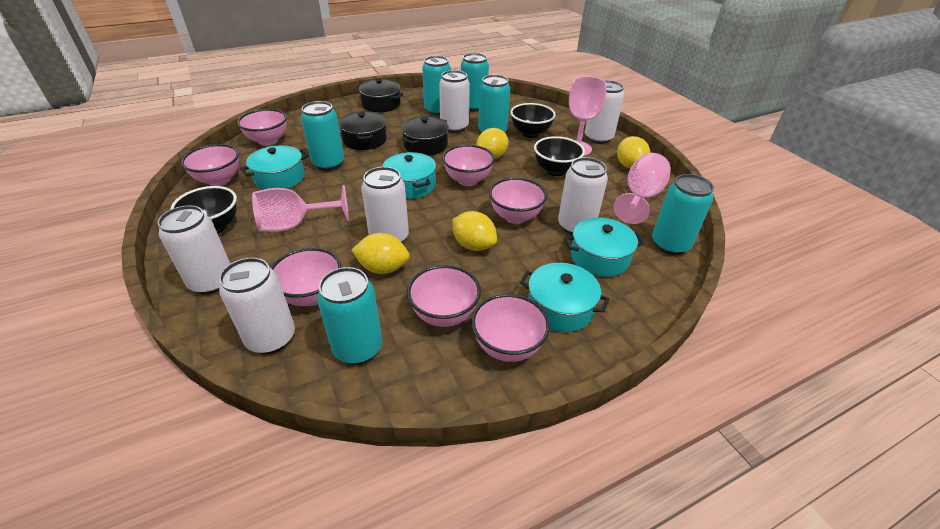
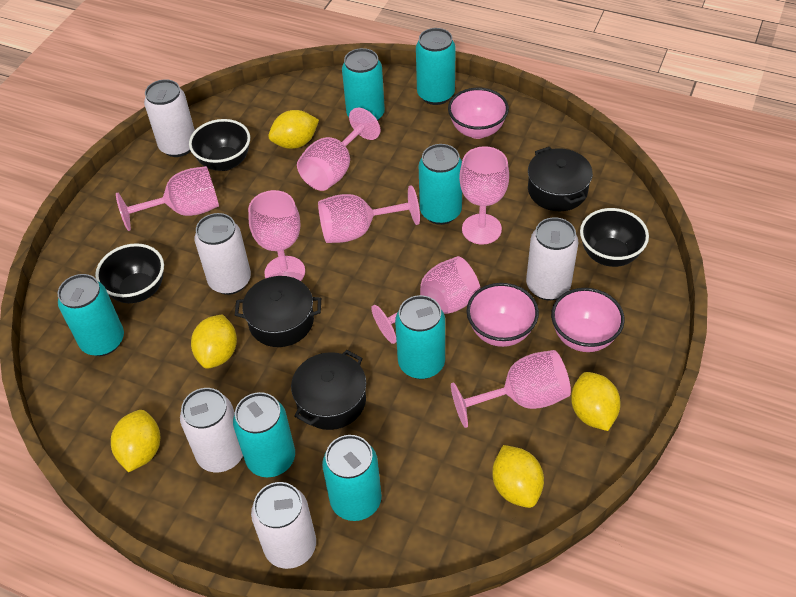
pink bowl: 7 -> 3
pink goblet: 3 -> 7
turquoise can: 6 -> 7
turquoise pot: 4 -> 0
white can: 6 -> 5
yellow lemon: 4 -> 5

